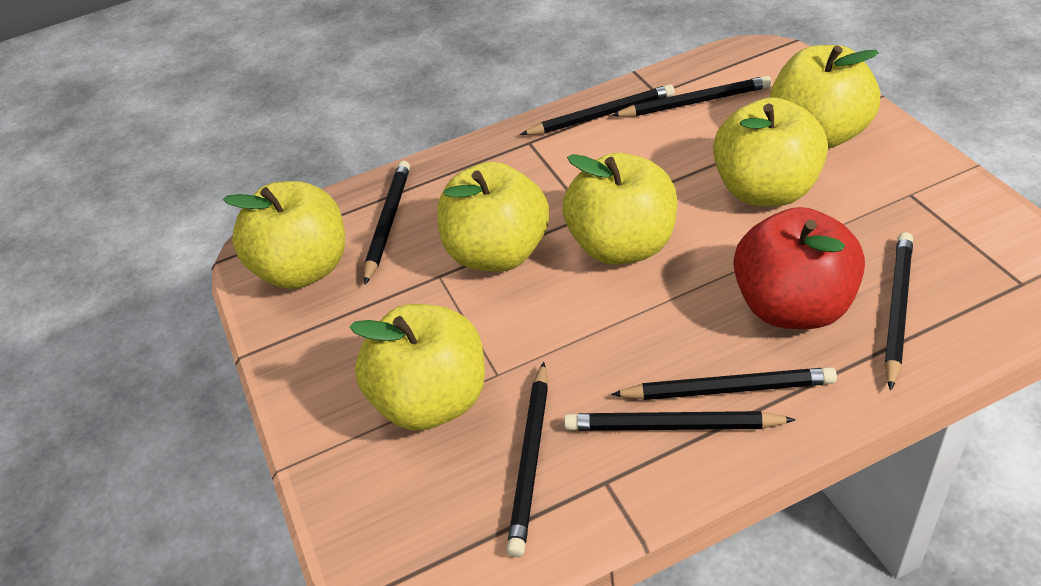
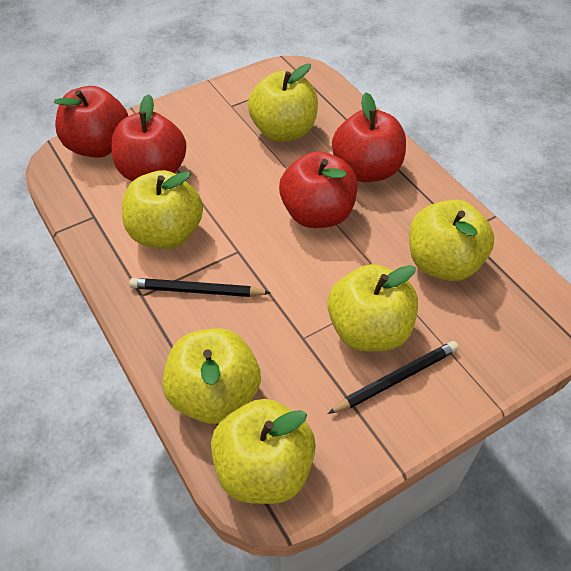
black pencil: 7 -> 2
red apple: 1 -> 4

